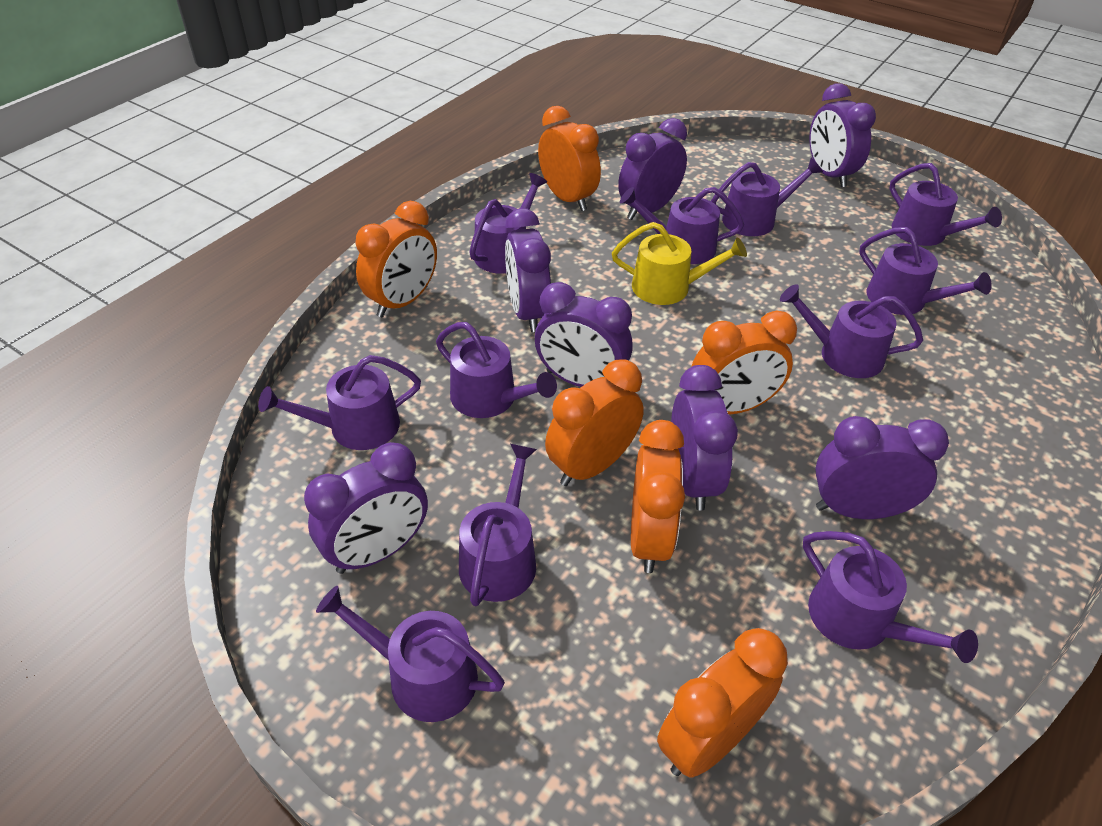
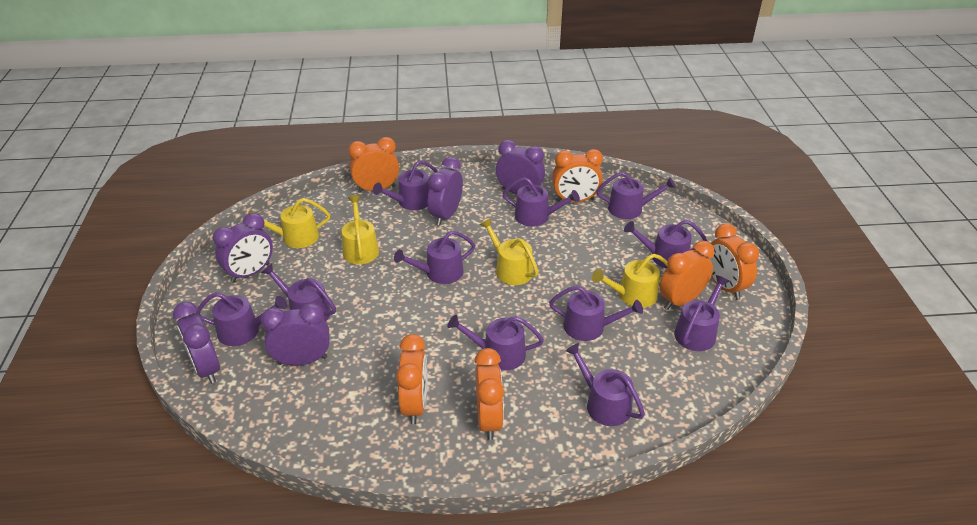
purple clock: 7 -> 5
yellow watering can: 1 -> 4

